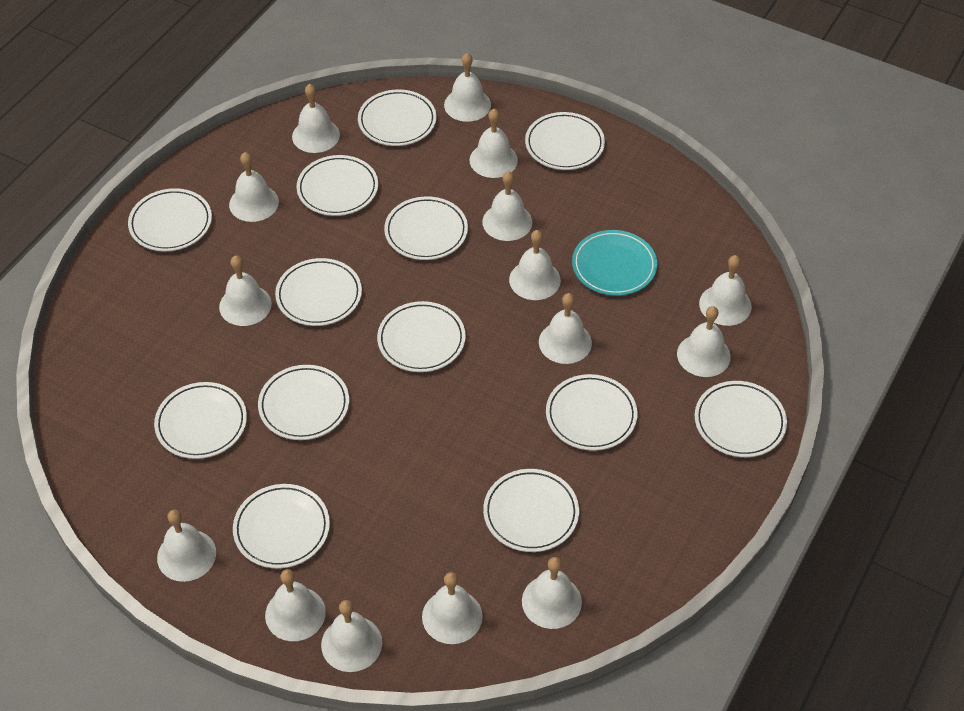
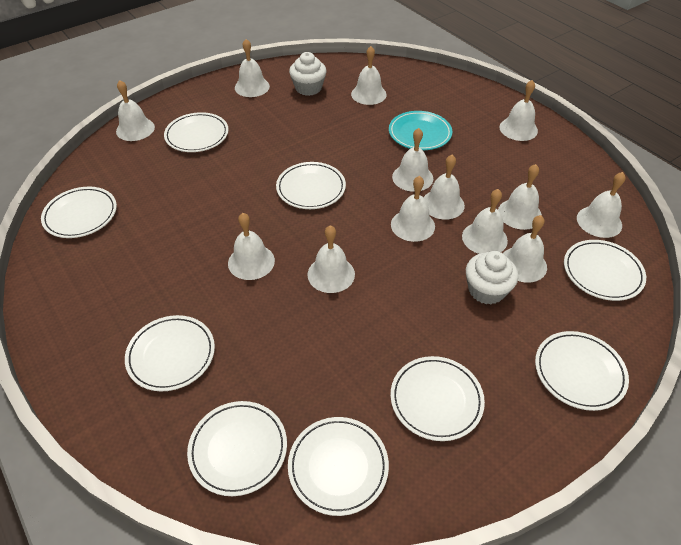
white bell: 15 -> 13
white cupcake: 0 -> 2
white plate: 13 -> 9

